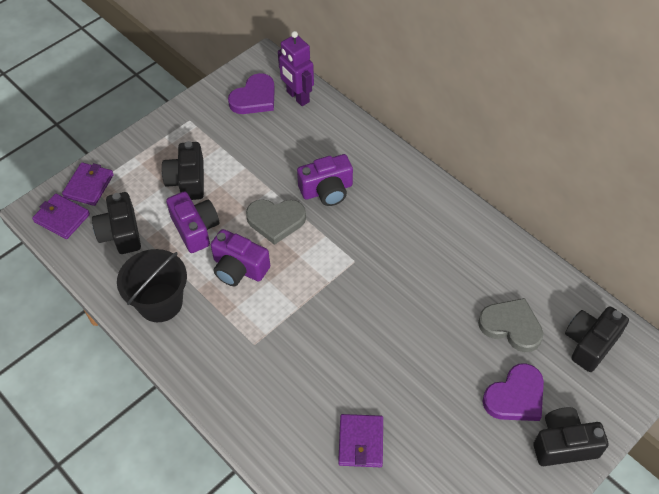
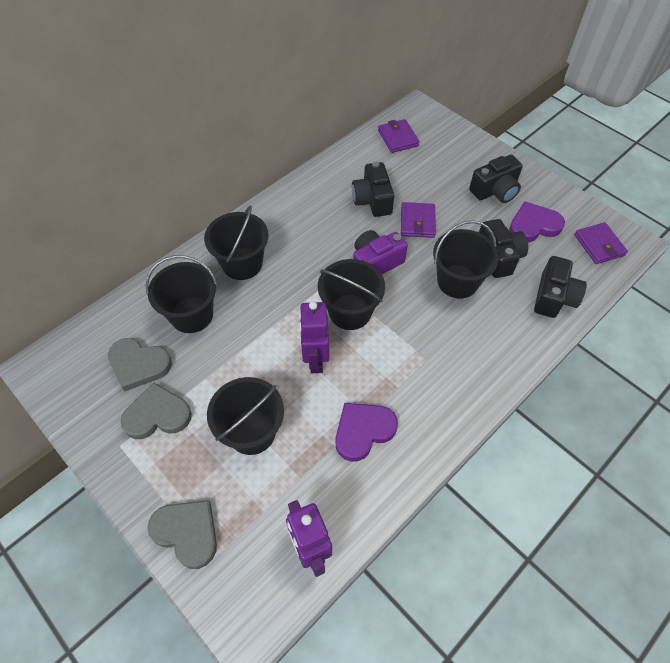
black bucket: 1 -> 5
grey heart: 2 -> 3
purple camera: 3 -> 1
purple robot: 1 -> 2

